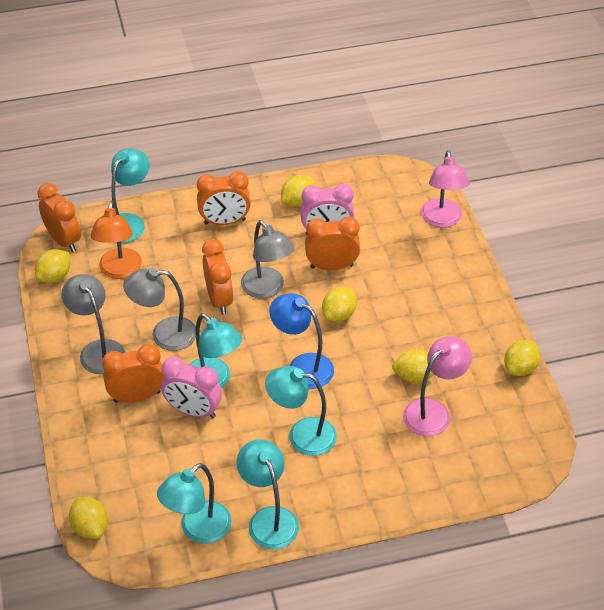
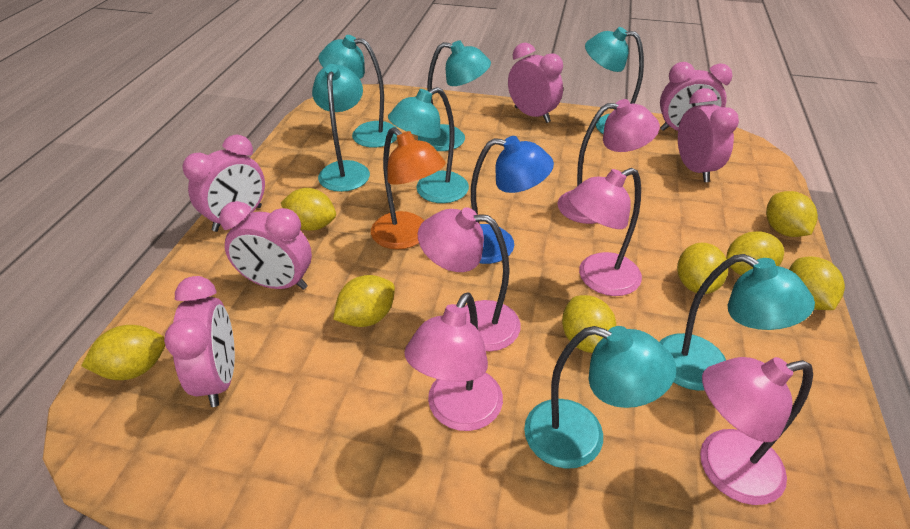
grey lamp: 3 -> 0
orange clock: 5 -> 0
pink clock: 2 -> 6
pink lamp: 2 -> 5
turquoise lamp: 5 -> 7
yellow lemon: 6 -> 8

